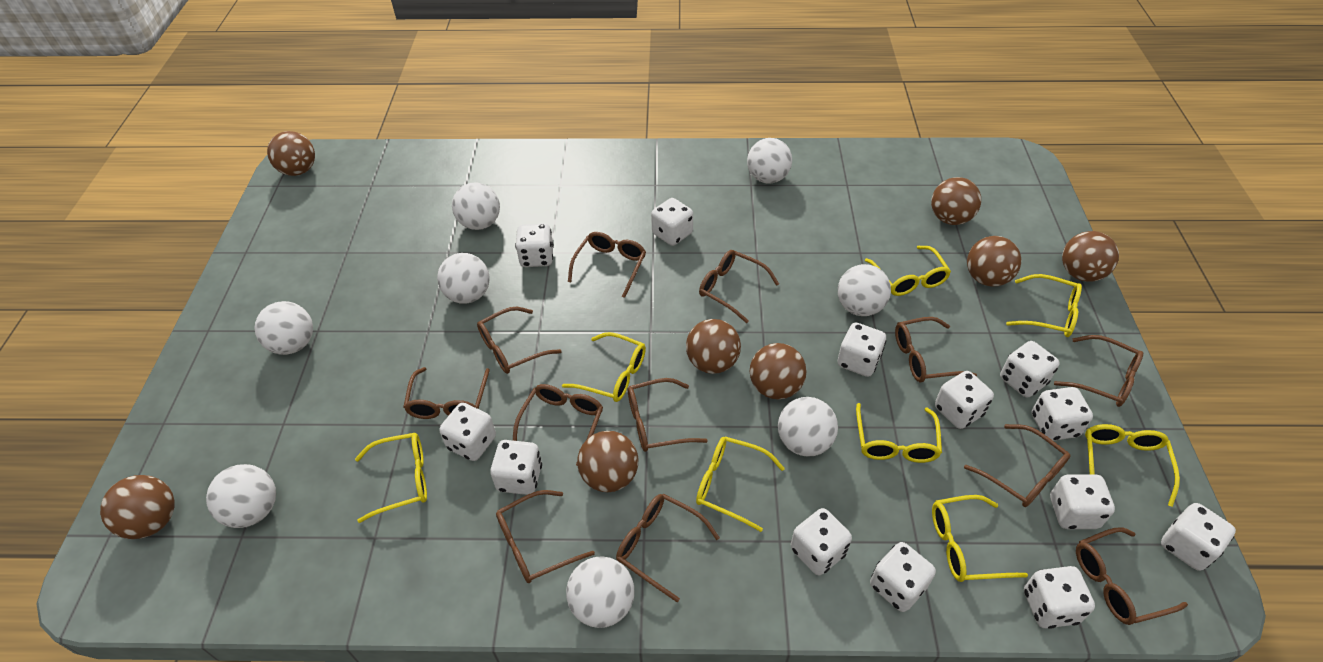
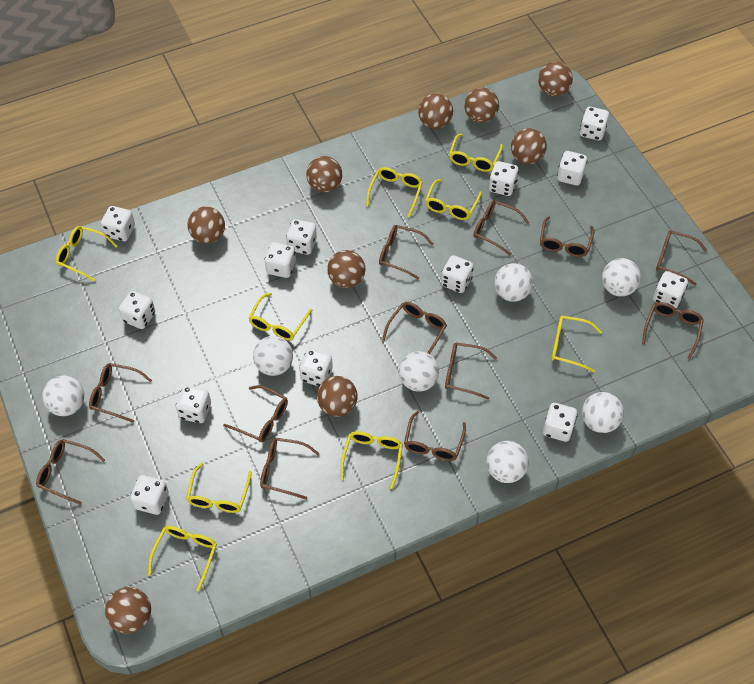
brown ball: 8 -> 9
white ball: 8 -> 7
yellow glasses: 8 -> 9

